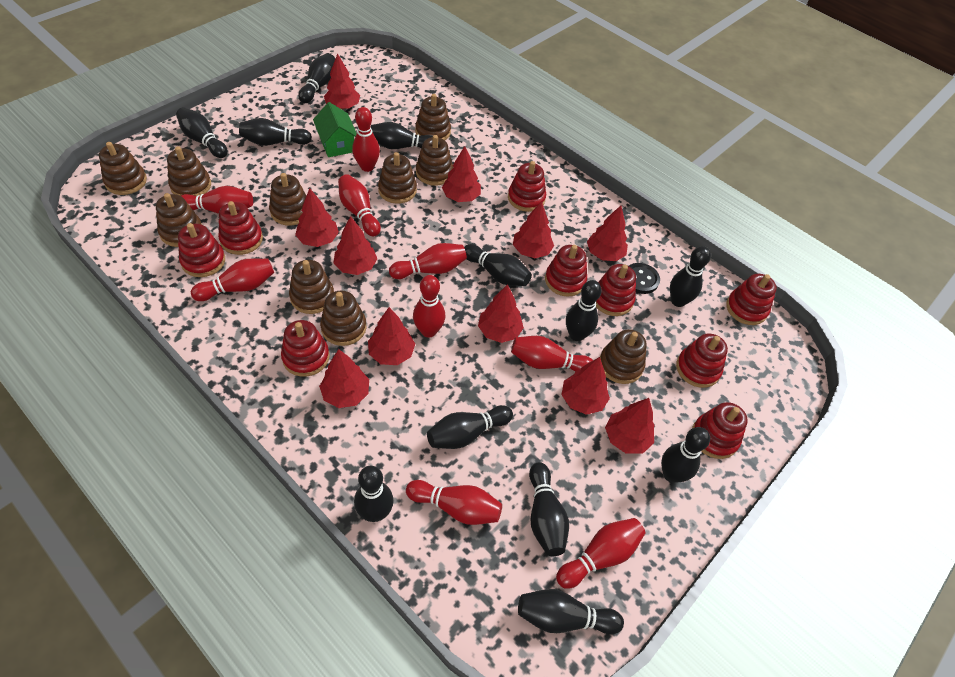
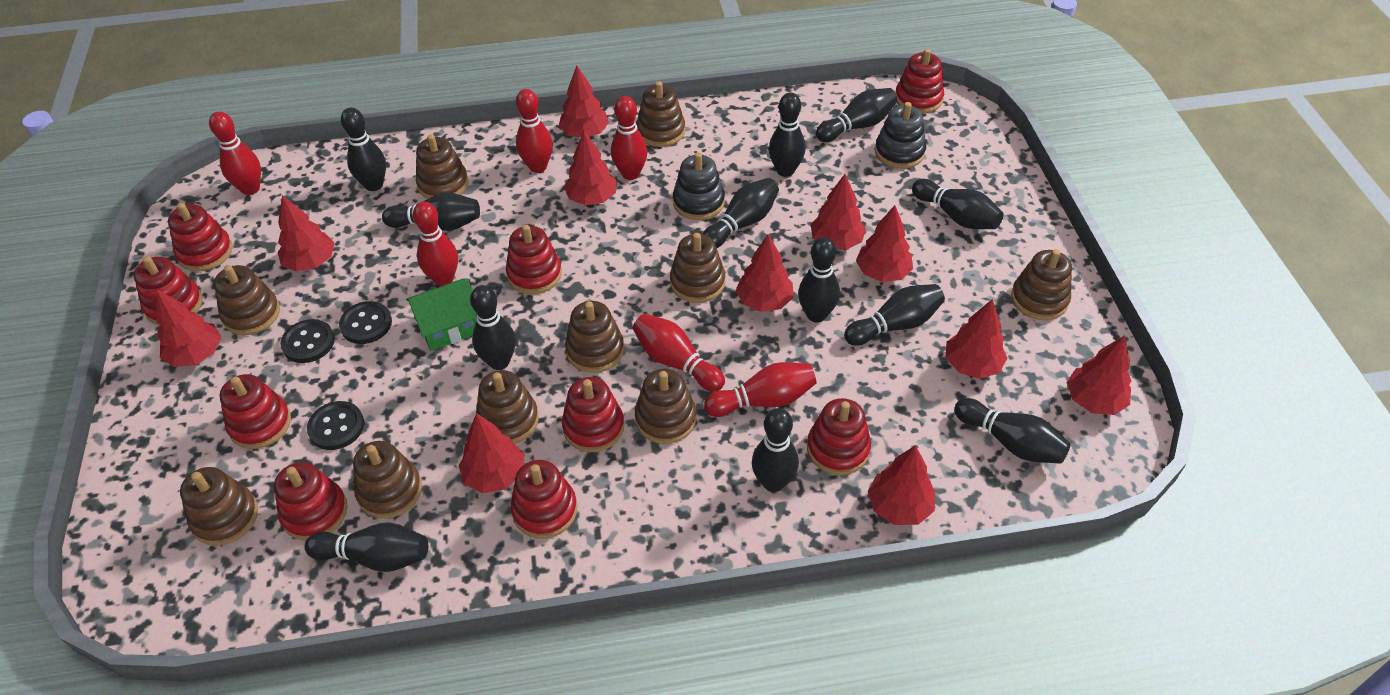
black button: 1 -> 3
black stacking toy: 0 -> 2
red bowling pin: 9 -> 6

